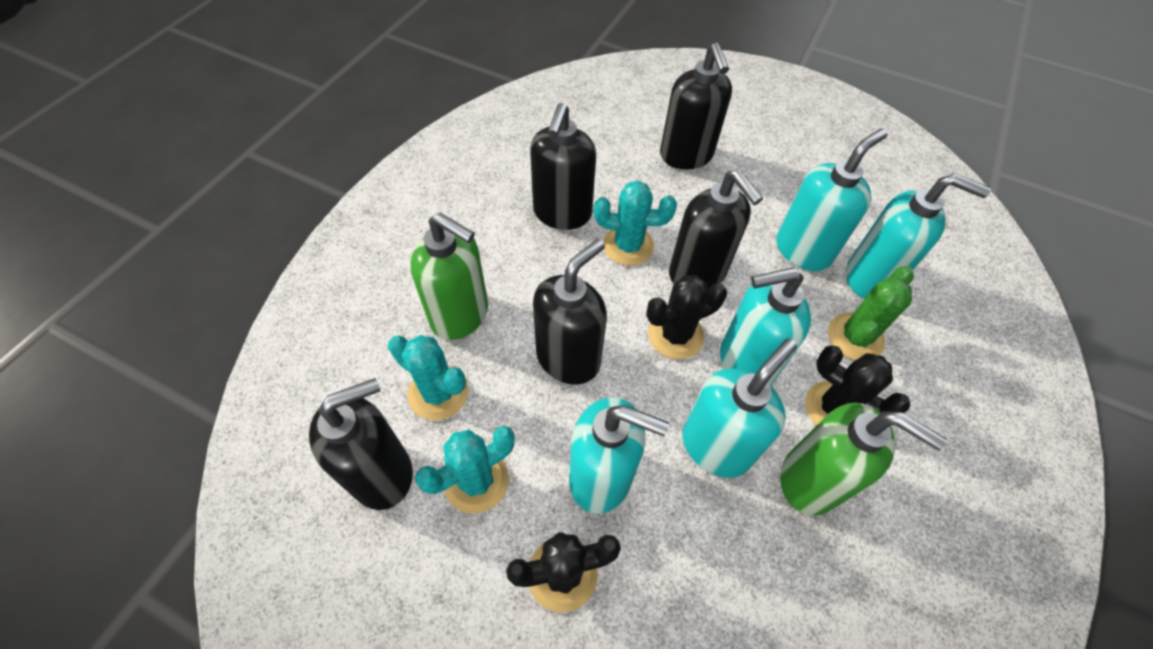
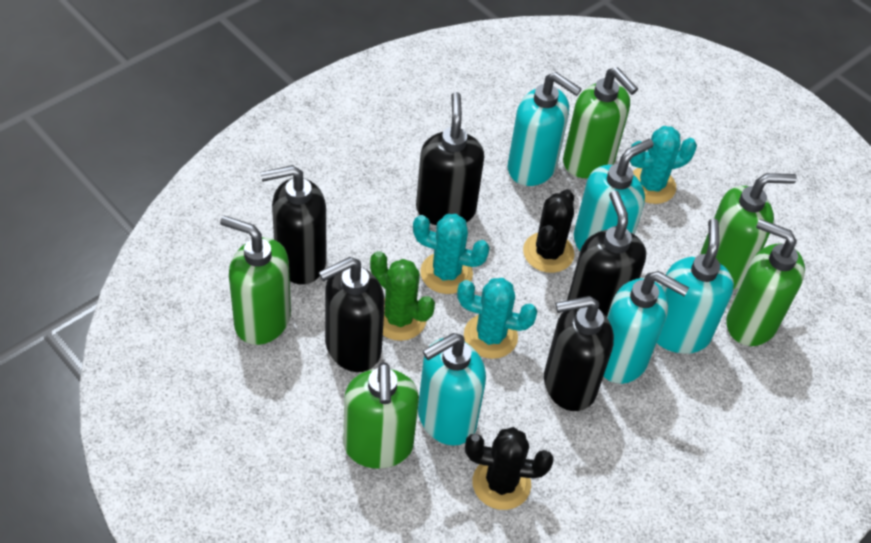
black cactus: 3 -> 2
green soap dispenser: 2 -> 5

